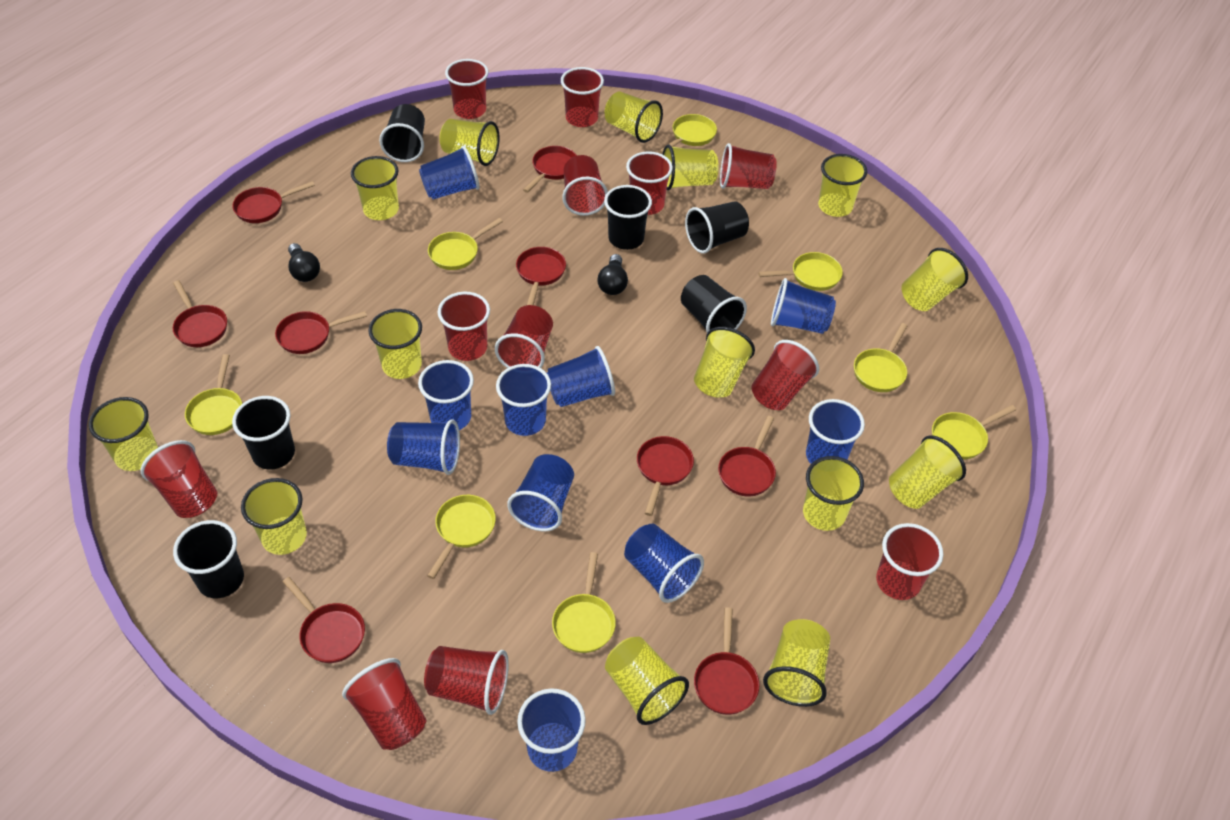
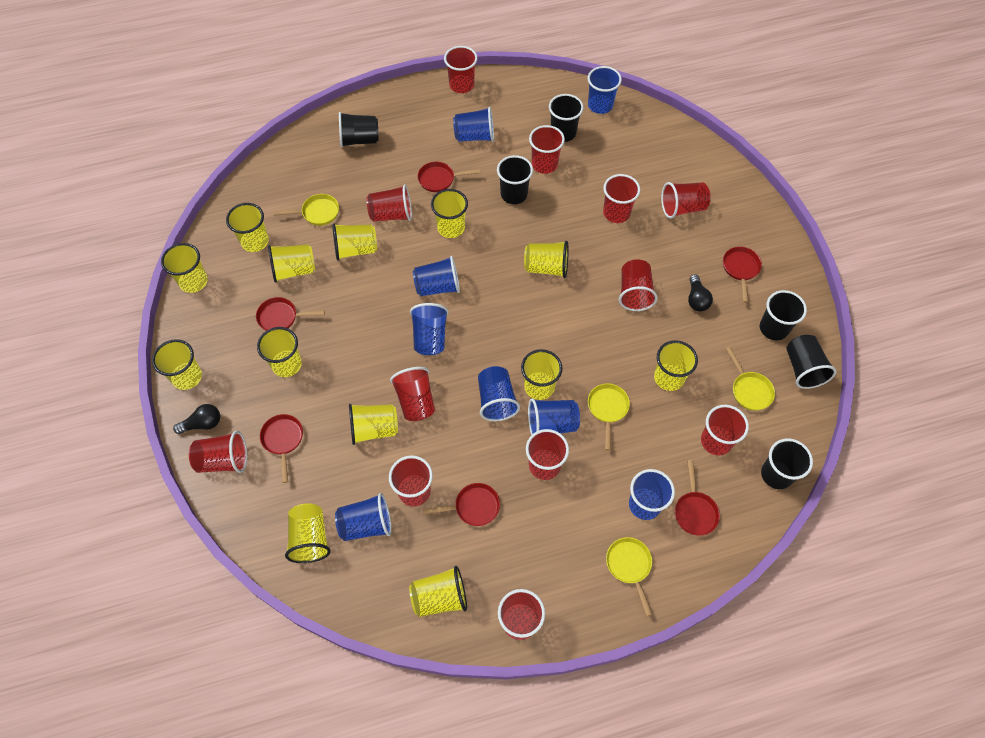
blue cup: 10 -> 8
red pan: 9 -> 6
yellow cup: 14 -> 13
yellow pan: 8 -> 4

